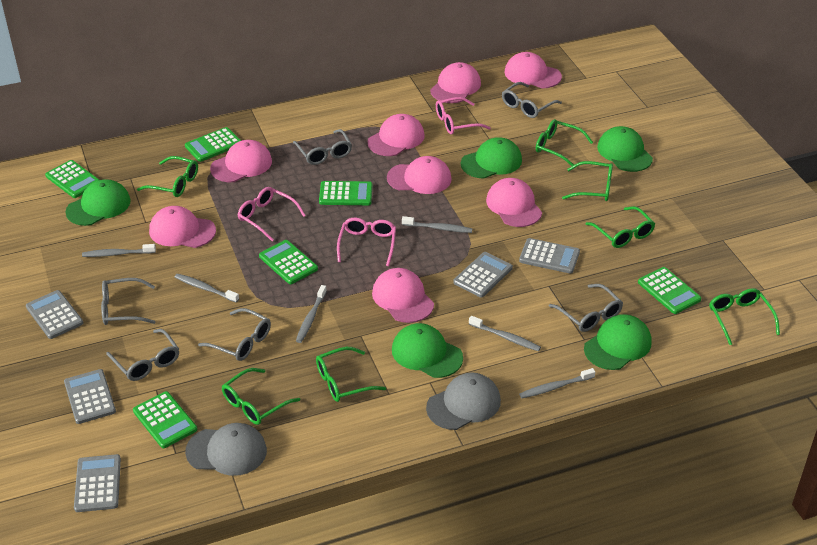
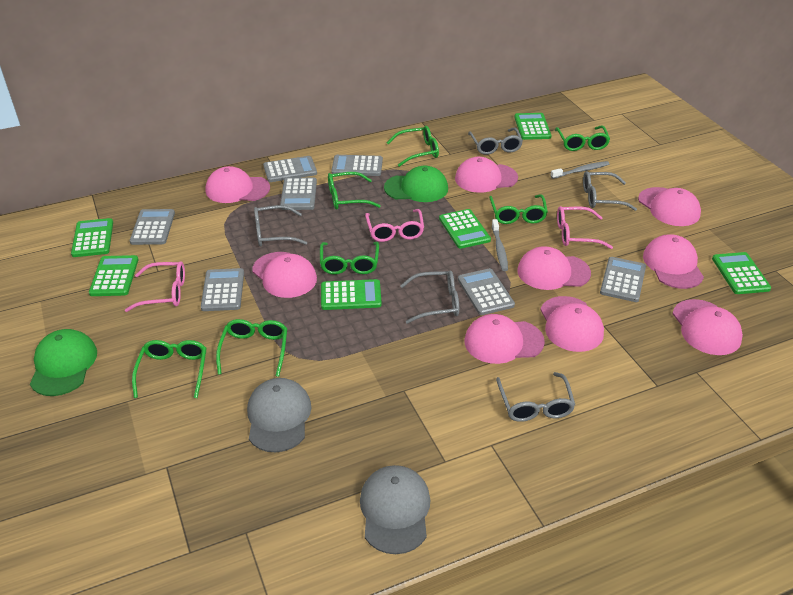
green cap: 5 -> 2
grey calculator: 5 -> 7
grey glasses: 6 -> 5
grey toothbrush: 6 -> 2
pink cap: 8 -> 9

